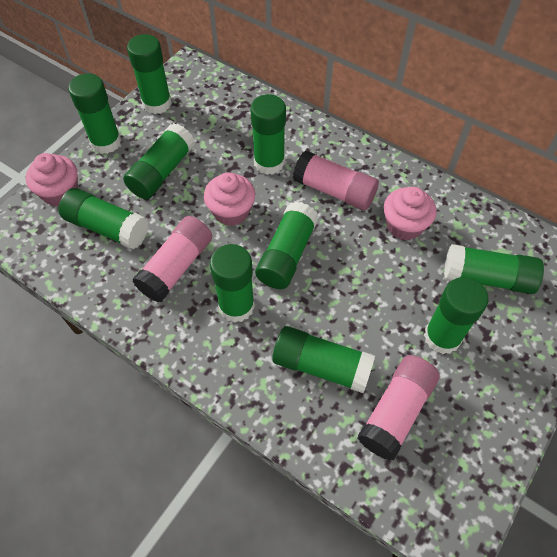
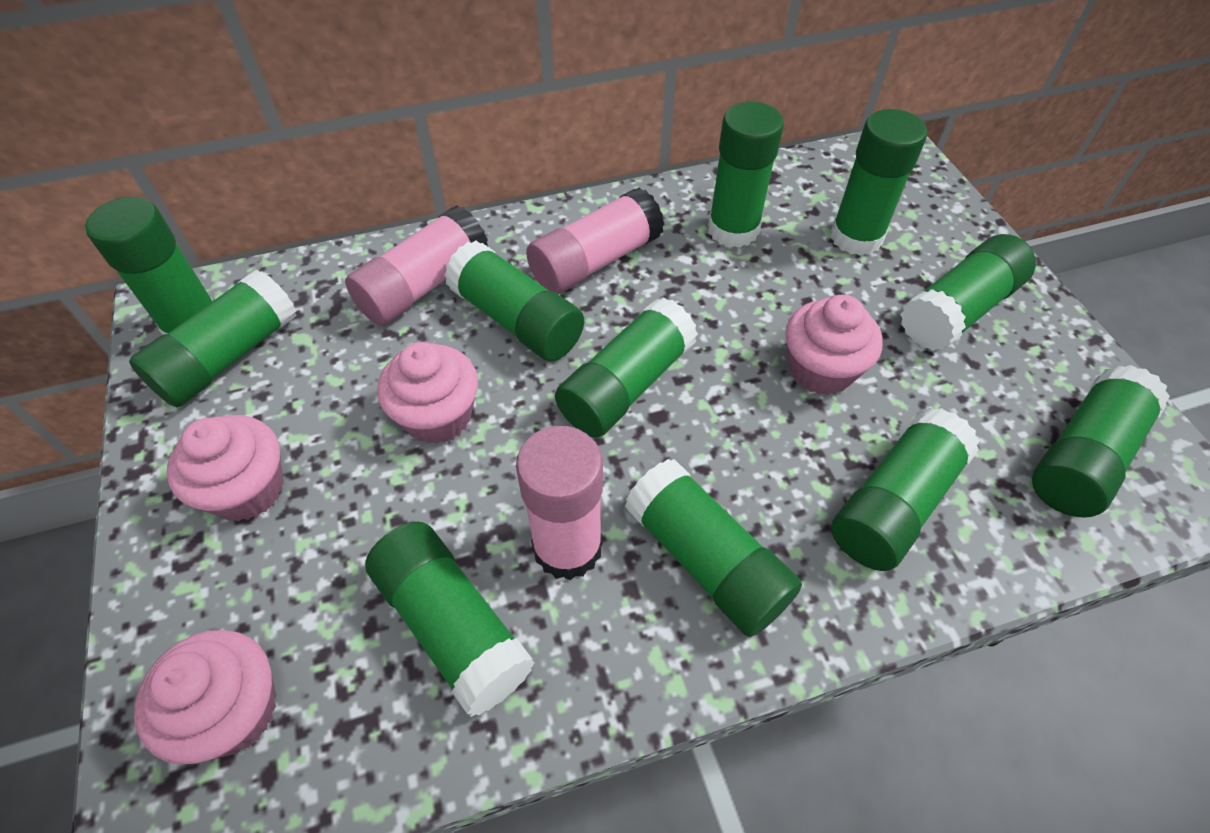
green glue stick: 10 -> 11
pink cupcake: 3 -> 4

